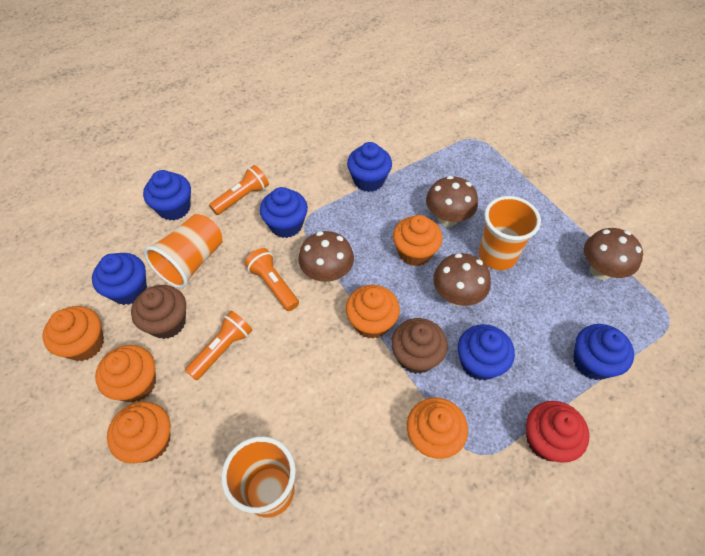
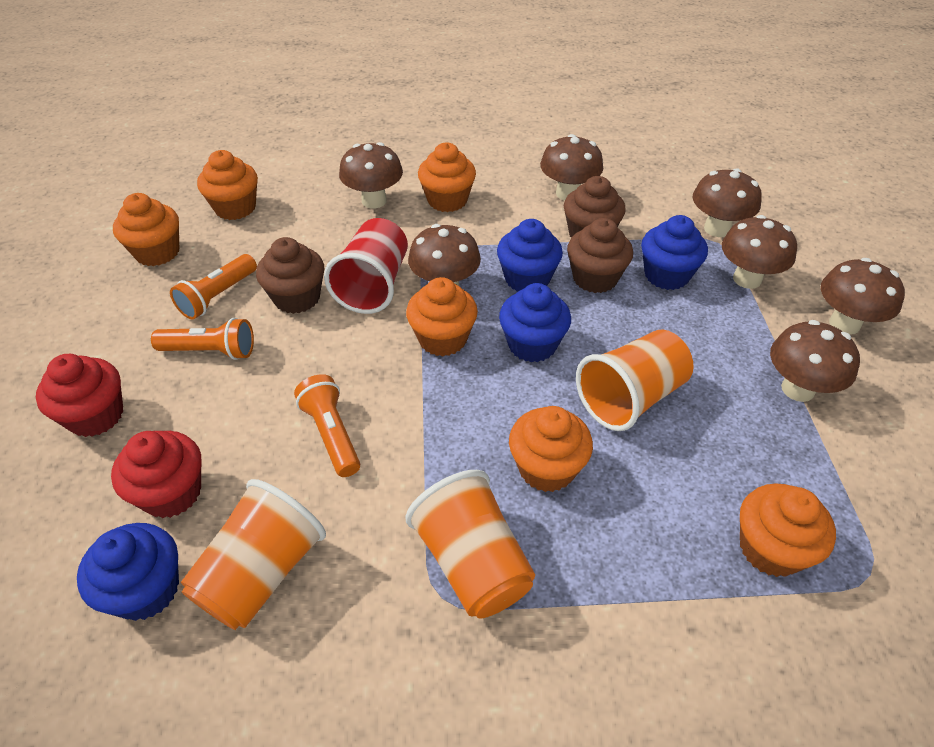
blue cupcake: 6 -> 4
brown cupcake: 2 -> 3
brown mushroom: 4 -> 7
red cup: 0 -> 1
red cupcake: 1 -> 2

